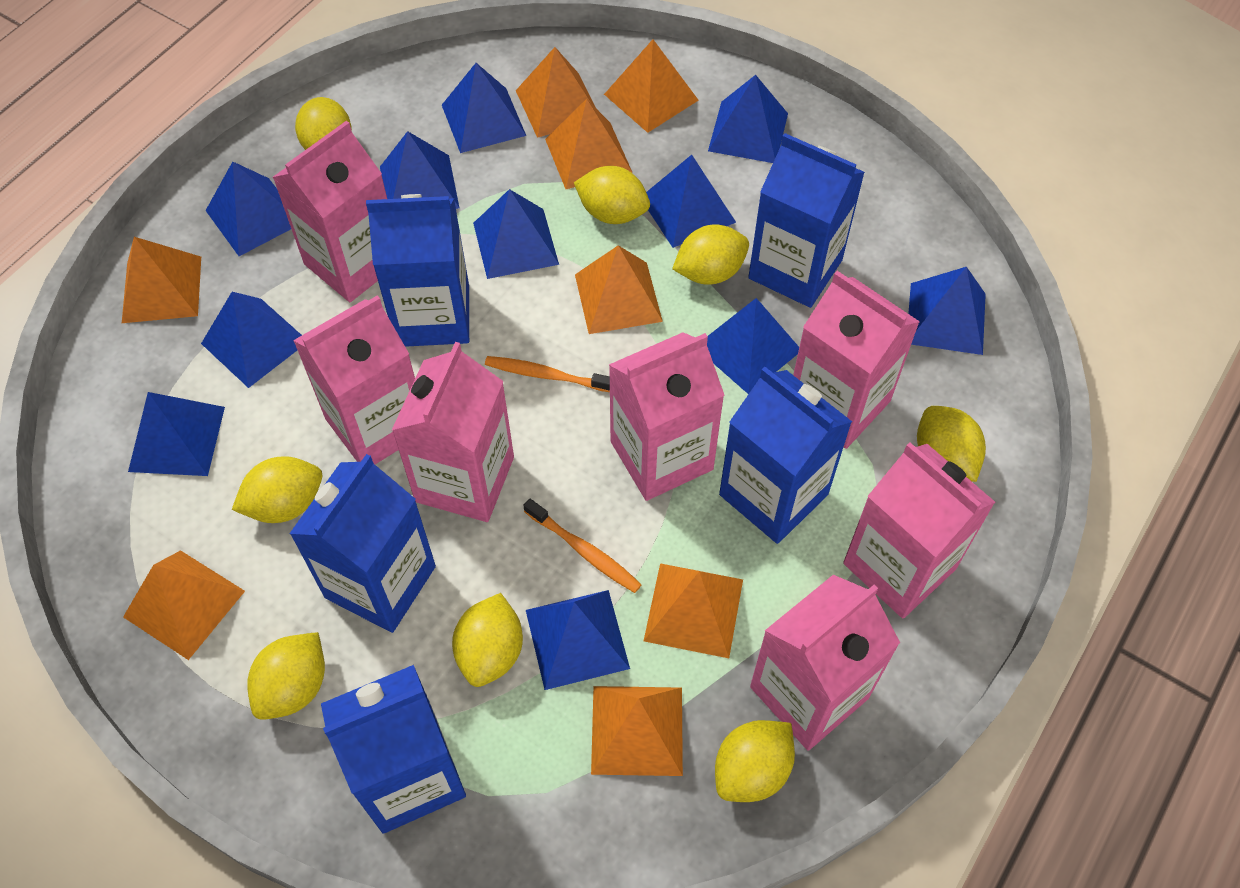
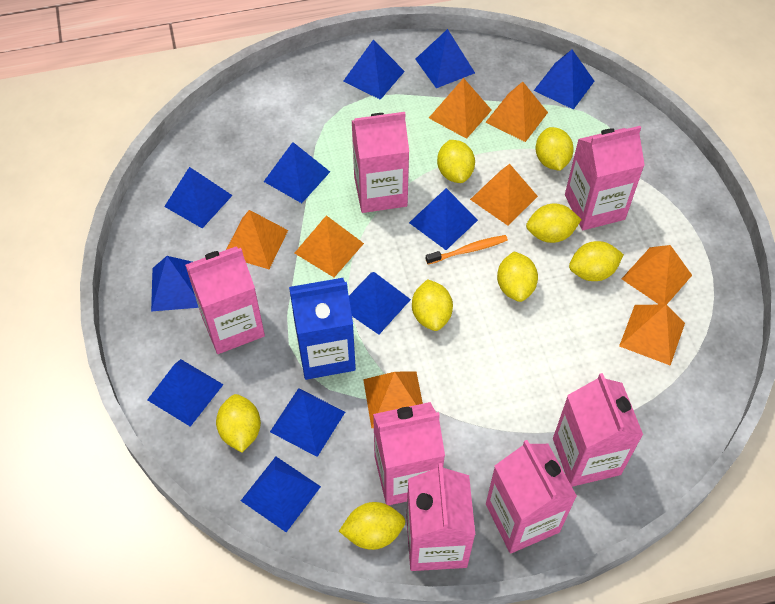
blue carton: 5 -> 1
orange toothbrush: 2 -> 1

